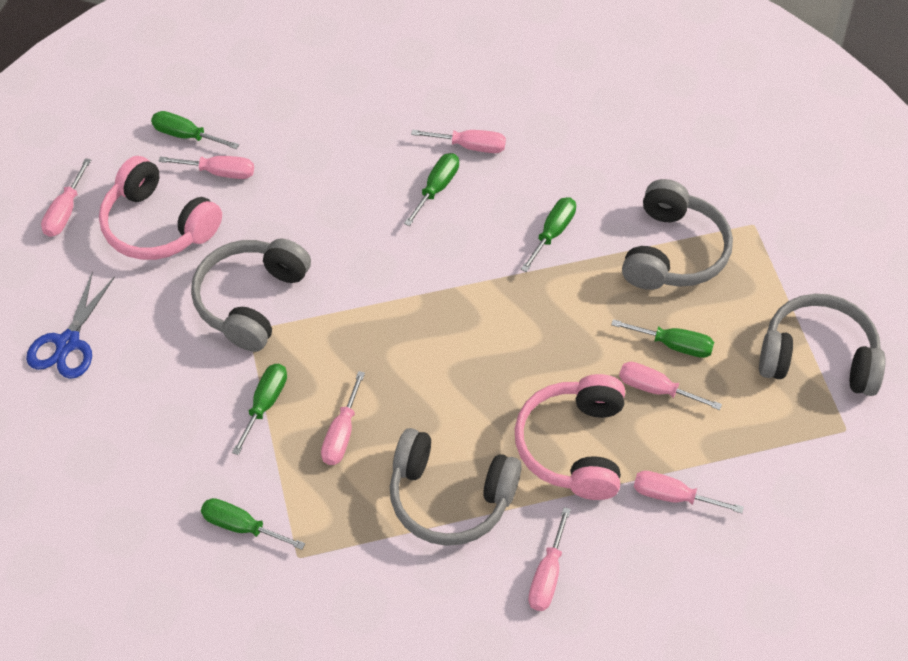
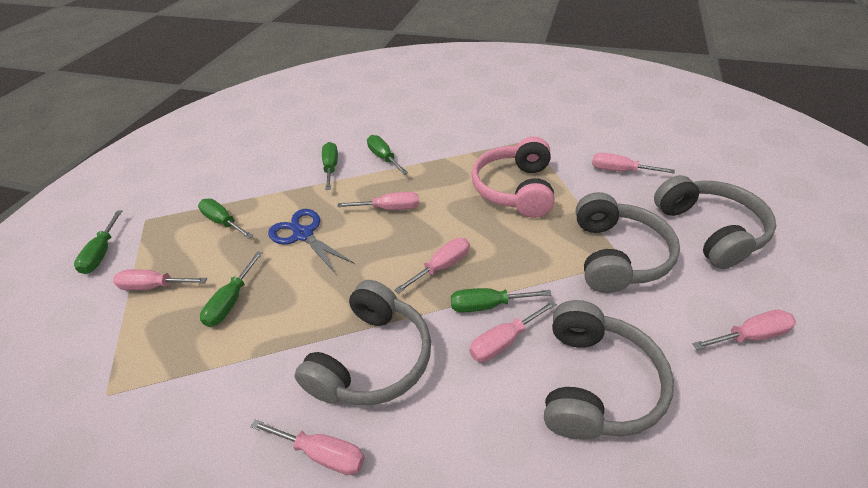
pink headphones: 2 -> 1

